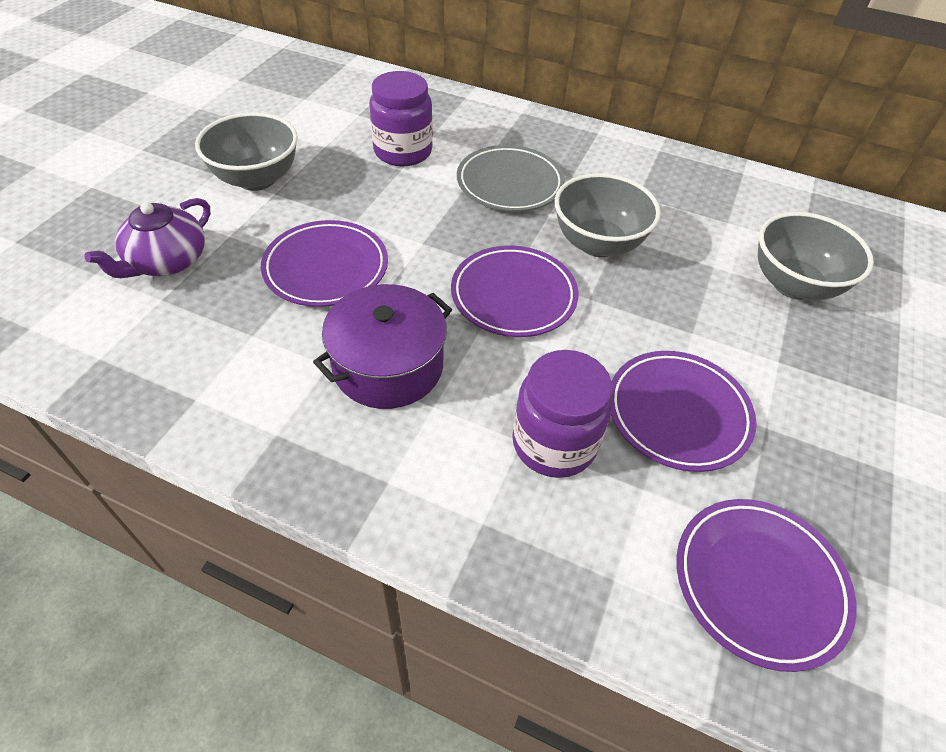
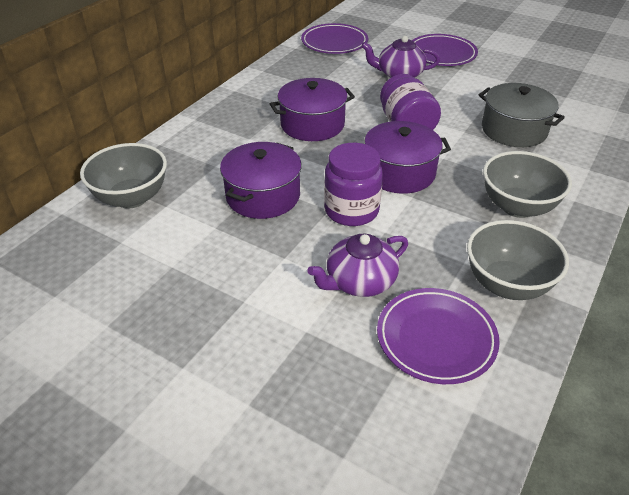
grey plate: 1 -> 0
grey pot: 0 -> 1
purple plate: 4 -> 3
purple pot: 1 -> 3
purple teapot: 1 -> 2

